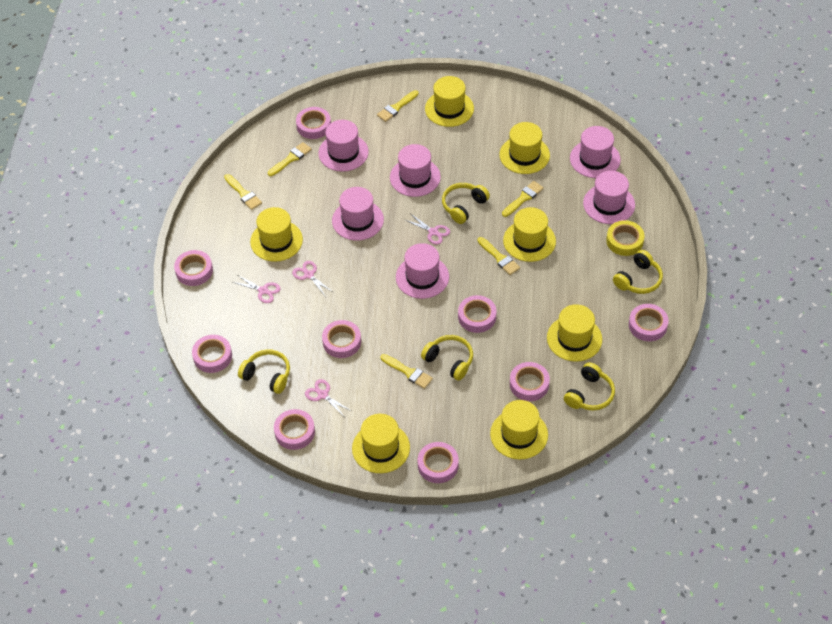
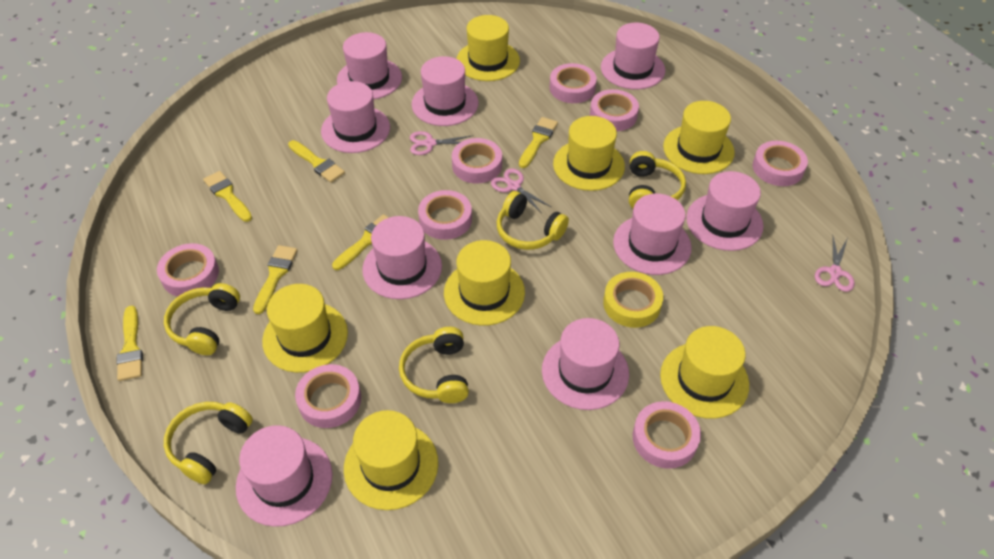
pink hat: 6 -> 9
pink scissors: 4 -> 3
pink tape: 9 -> 8

